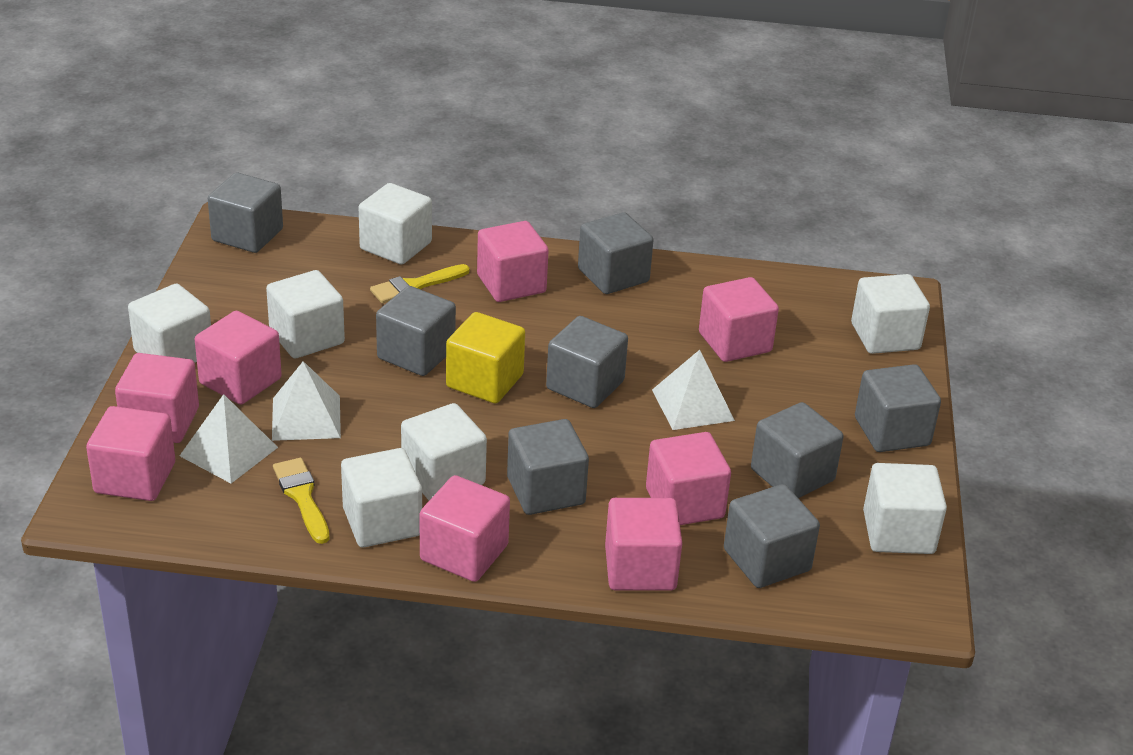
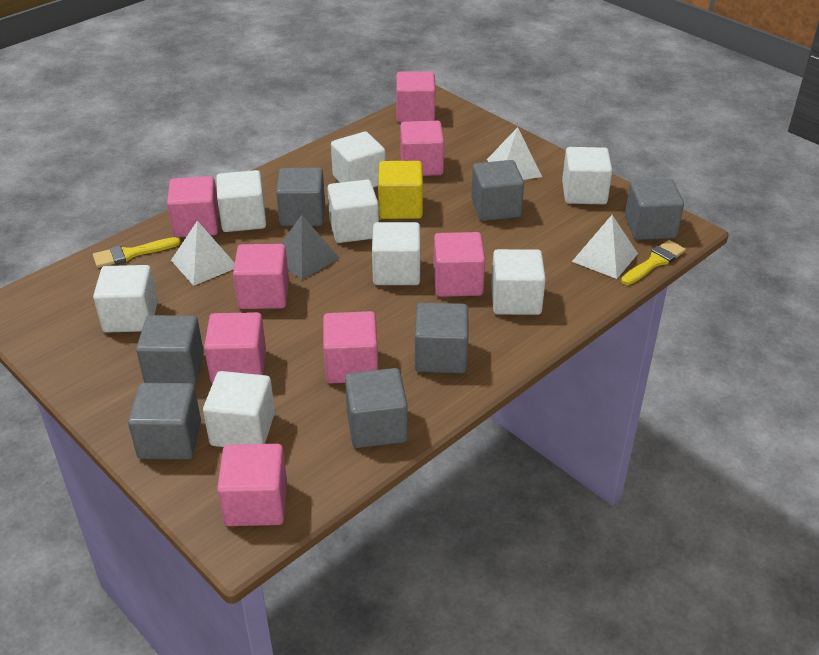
grey cube: 8 -> 7
grey pyramid: 0 -> 1
white cube: 7 -> 8

